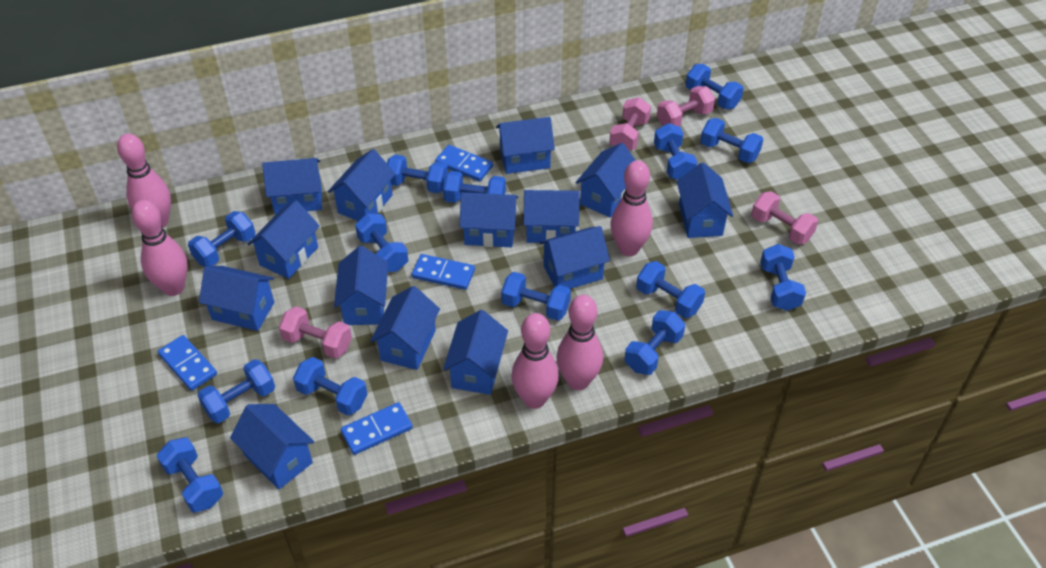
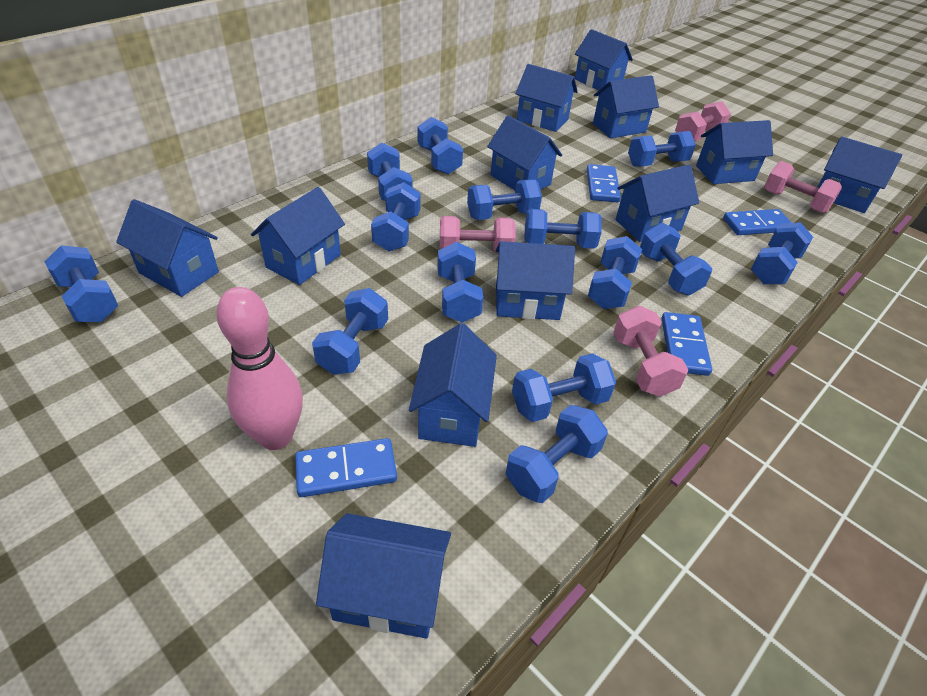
blue house: 14 -> 12
pink bowling pin: 5 -> 1

